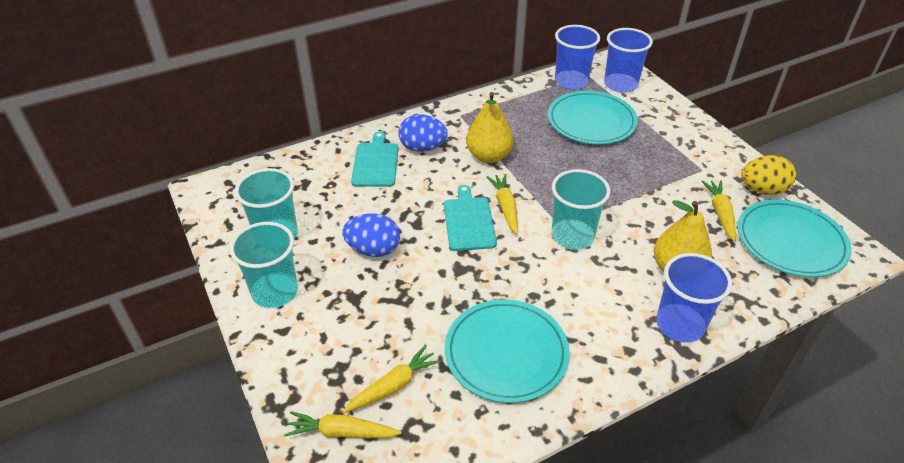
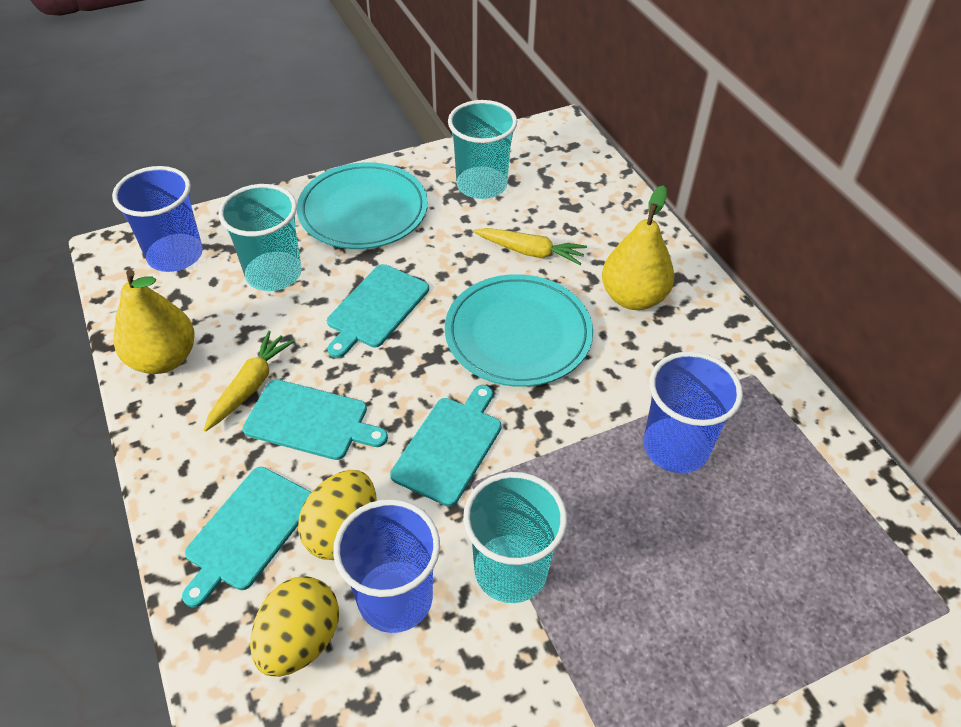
blue egg: 2 -> 0
turquoise cutting board: 2 -> 4
turquoise plate: 3 -> 2
yellow carrot: 4 -> 2
yellow egg: 1 -> 2

